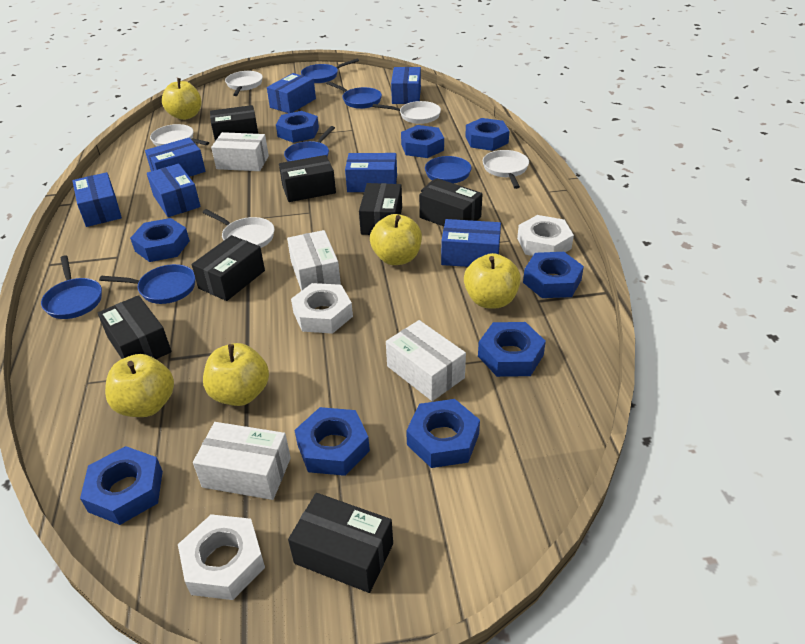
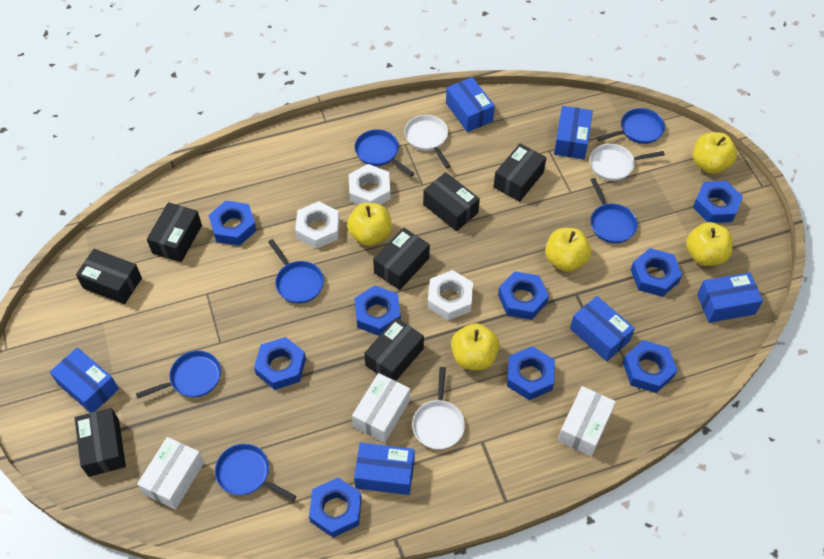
blue box: 7 -> 6
white box: 4 -> 3
white pan: 5 -> 3

